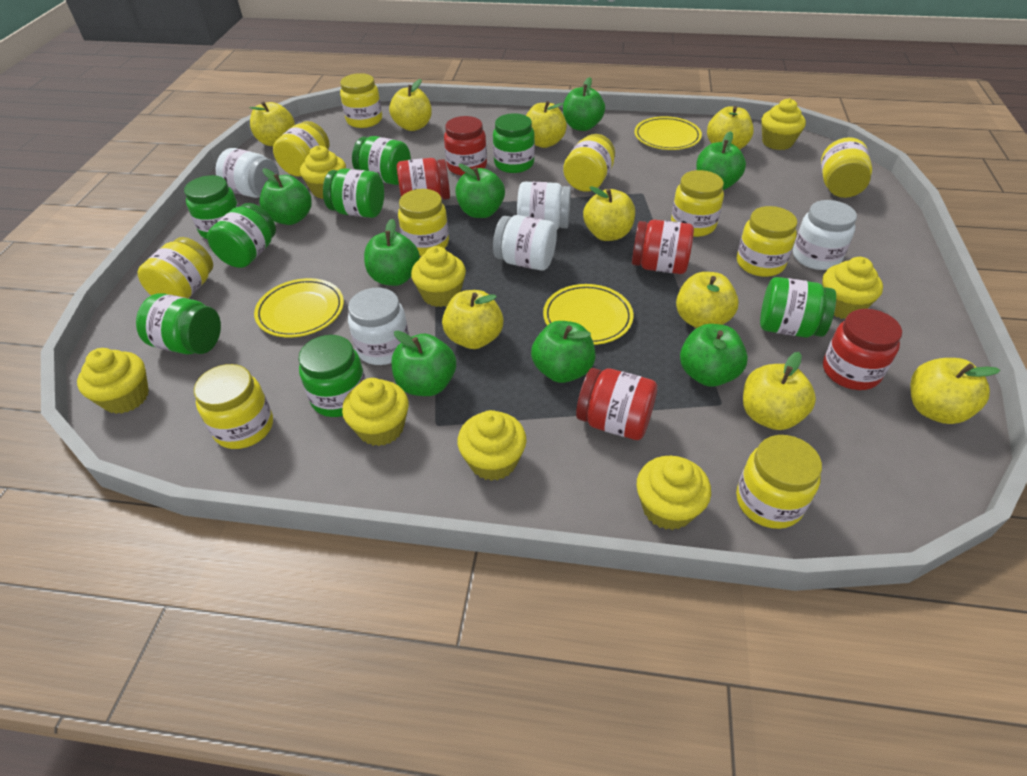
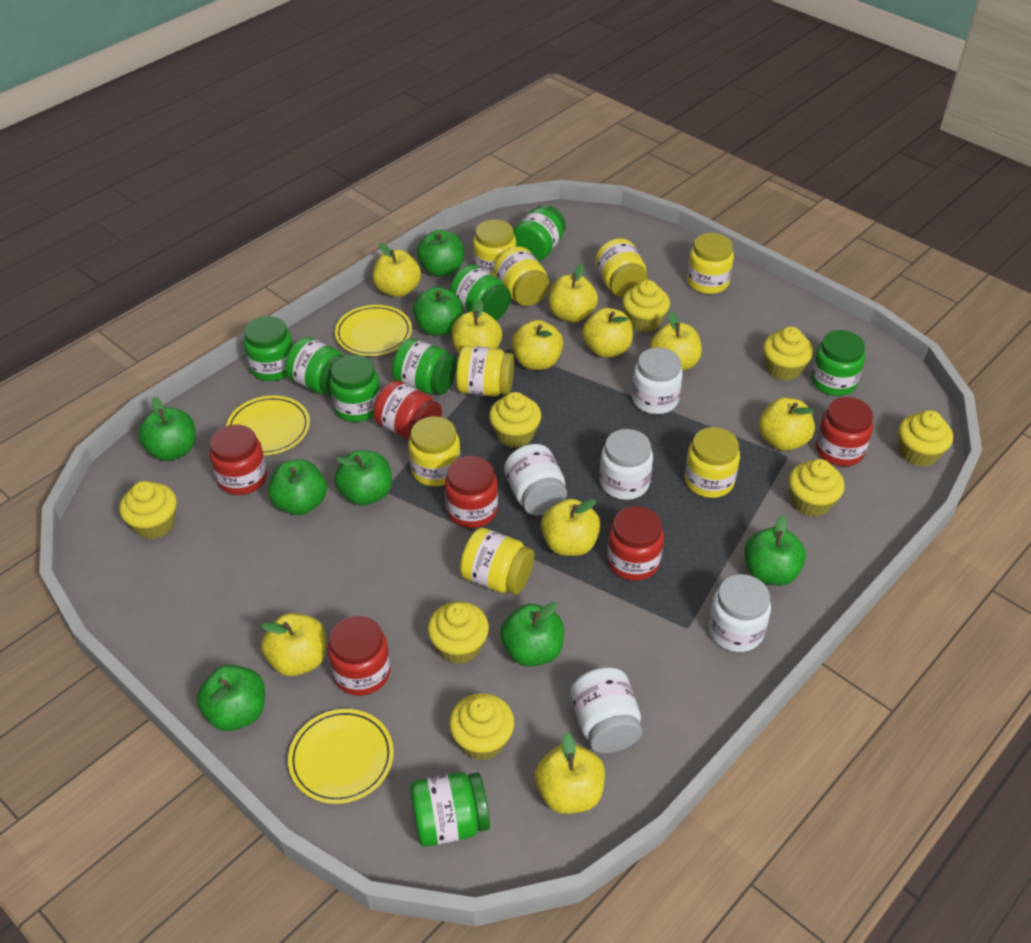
red jar: 5 -> 6
yellow apple: 9 -> 10
yellow jar: 10 -> 8

